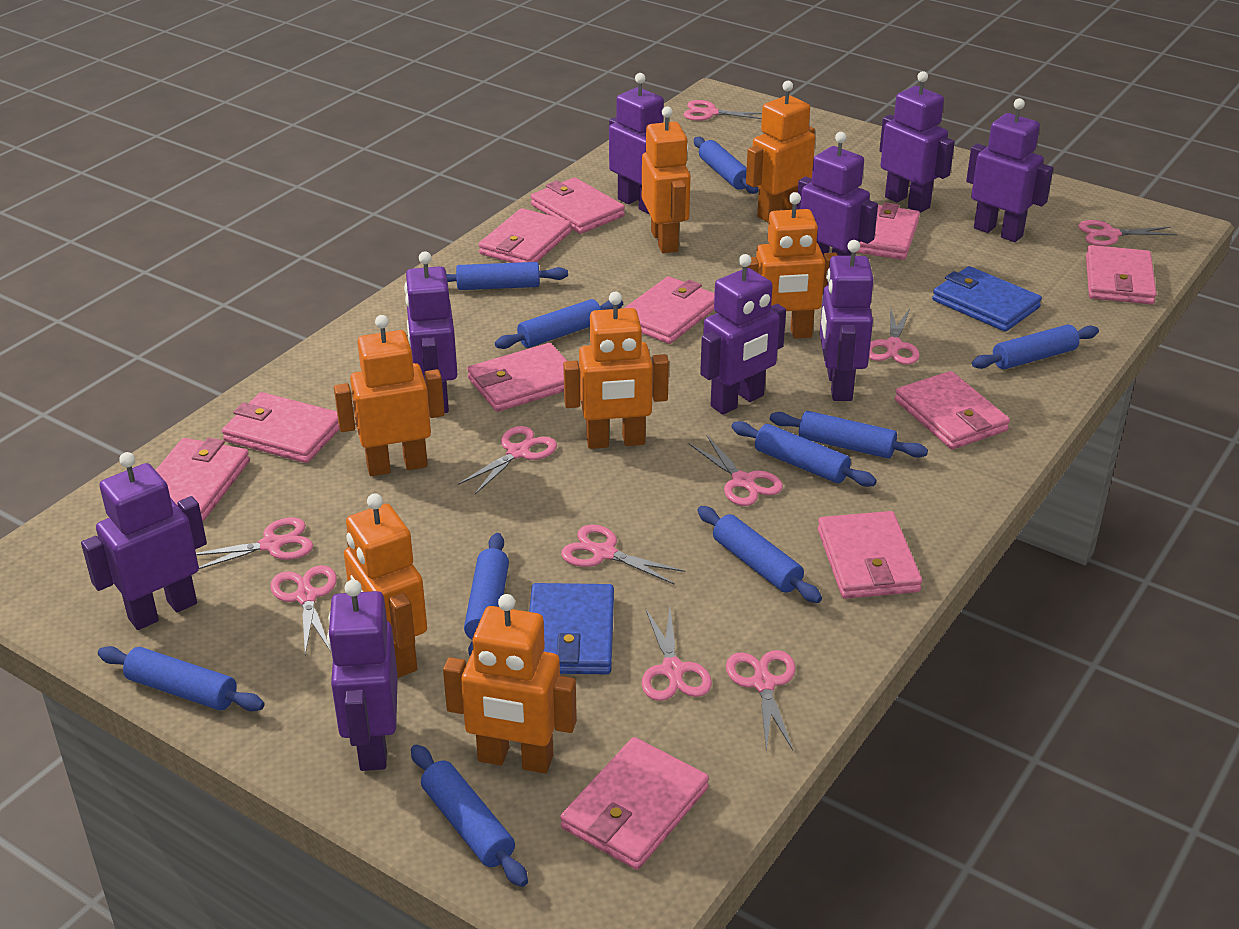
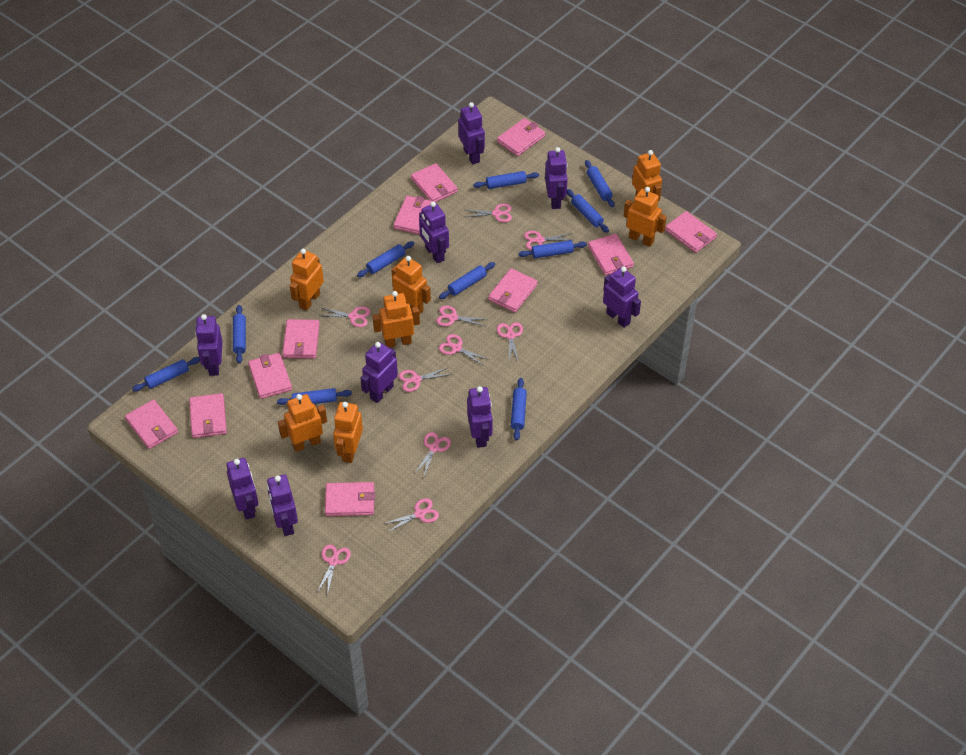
blue wallet: 2 -> 0

